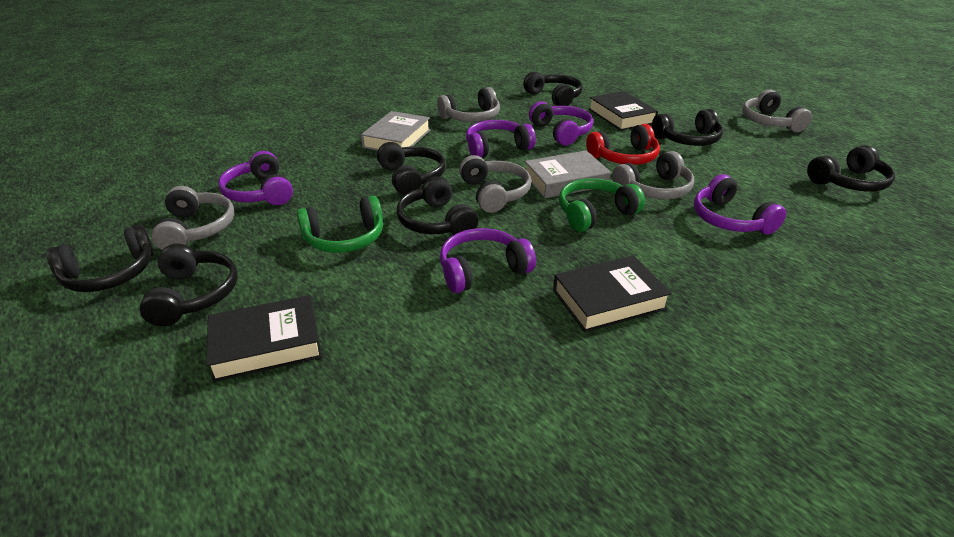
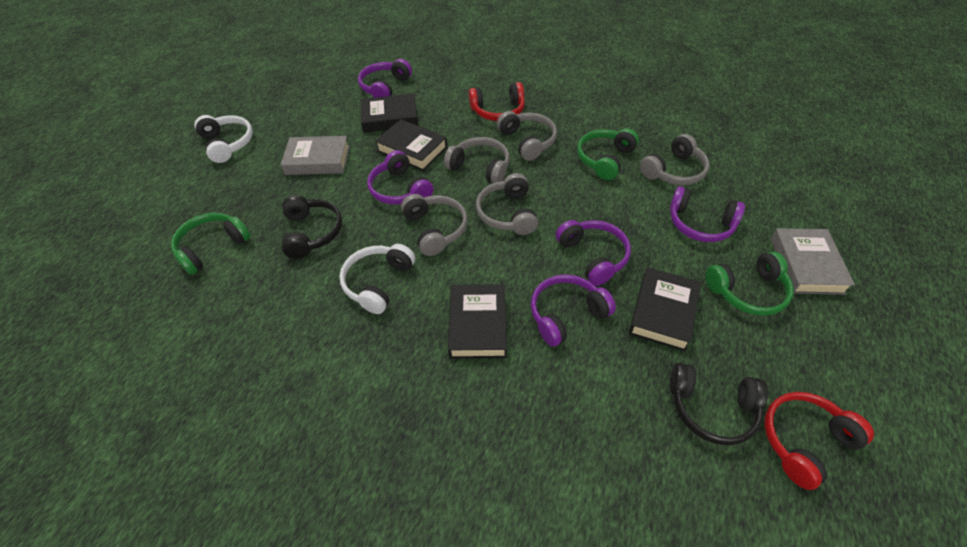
black book: 3 -> 4
black headphones: 7 -> 2
green headphones: 2 -> 3
red headphones: 1 -> 2
white headphones: 0 -> 2

